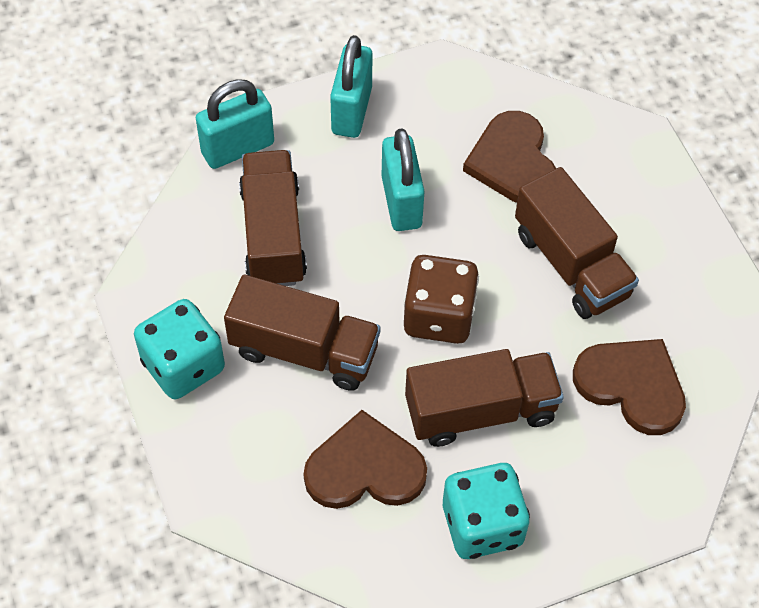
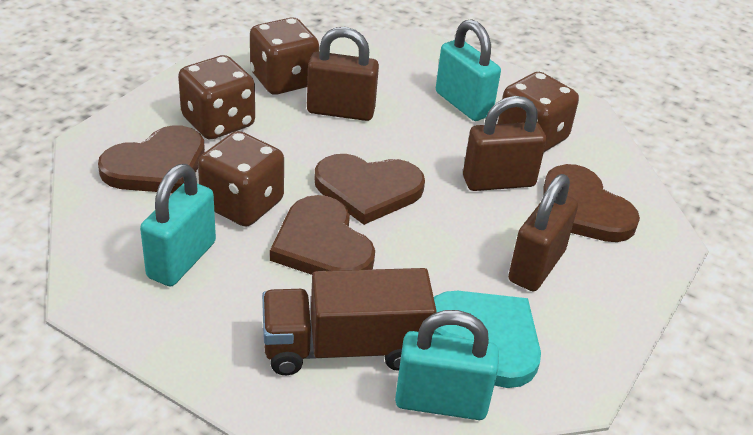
brown dice: 1 -> 4
brown heart: 3 -> 4
brown padlock: 0 -> 3
brown truck: 4 -> 1
turquoise dice: 2 -> 0
turquoise heart: 0 -> 1

